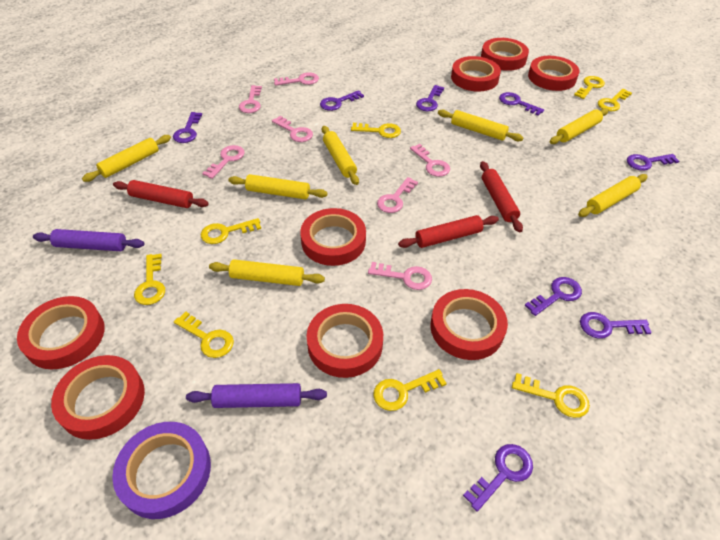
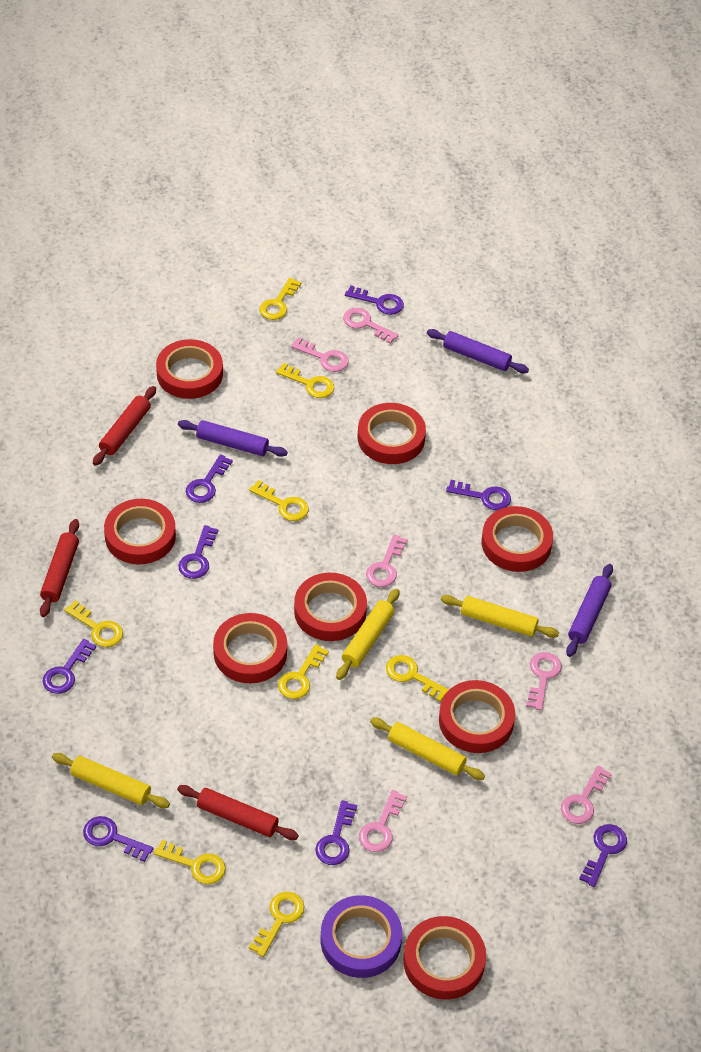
pink key: 7 -> 6
purple rolling pin: 2 -> 3
yellow rolling pin: 7 -> 4

